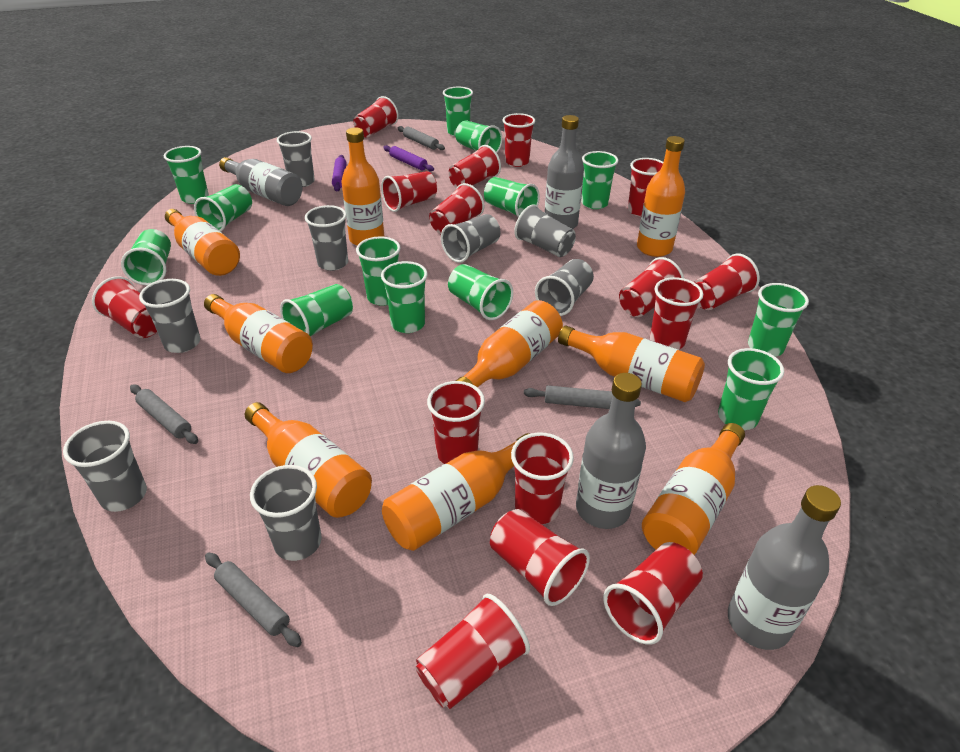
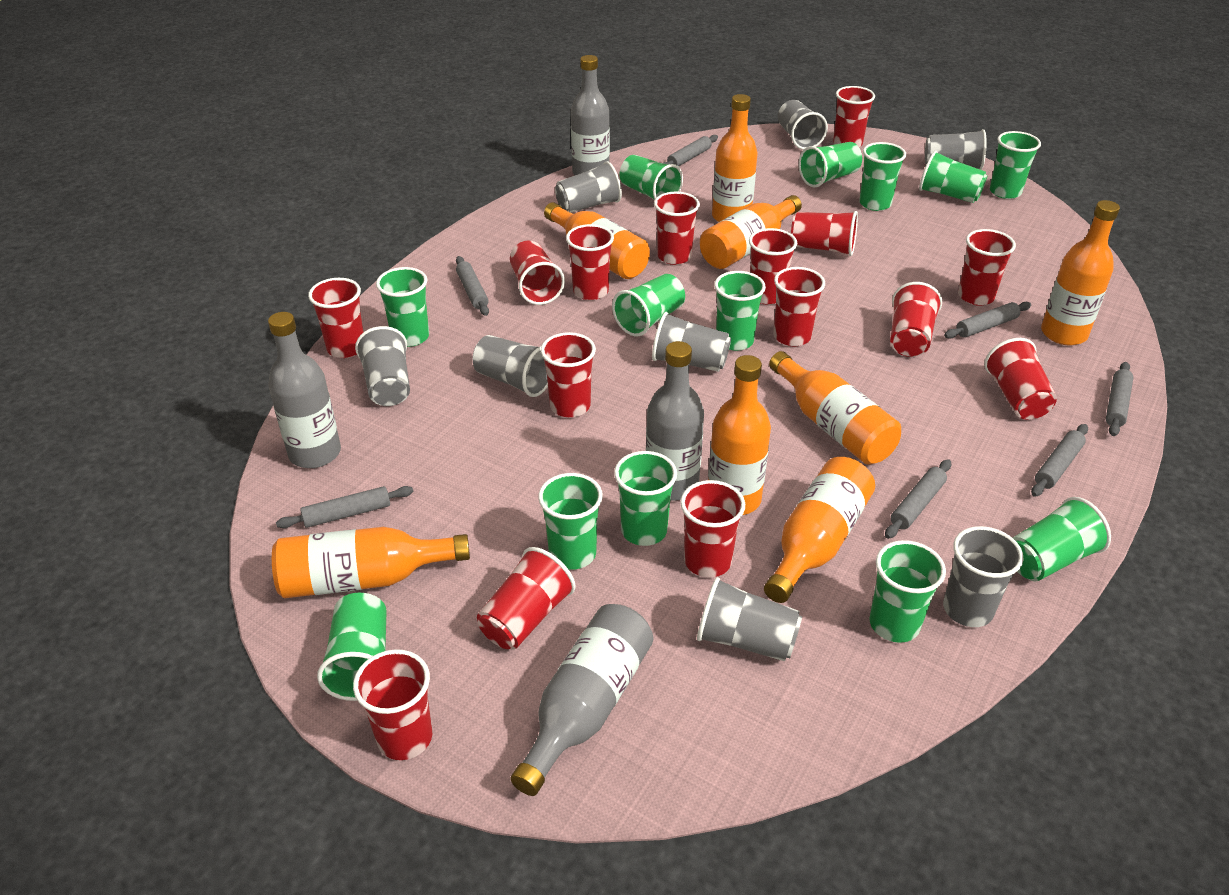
grey rolling pin: 4 -> 7
orange bottle: 9 -> 8
purple rolling pin: 2 -> 0

